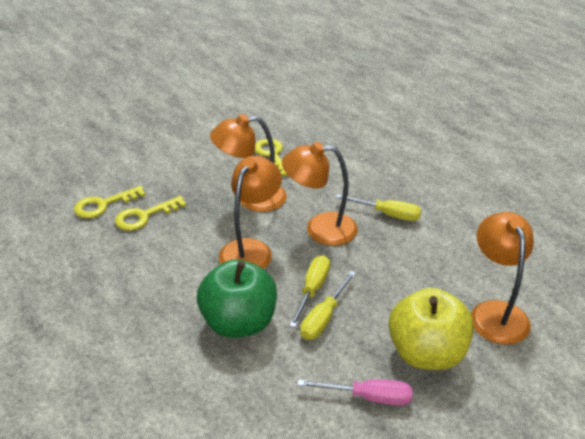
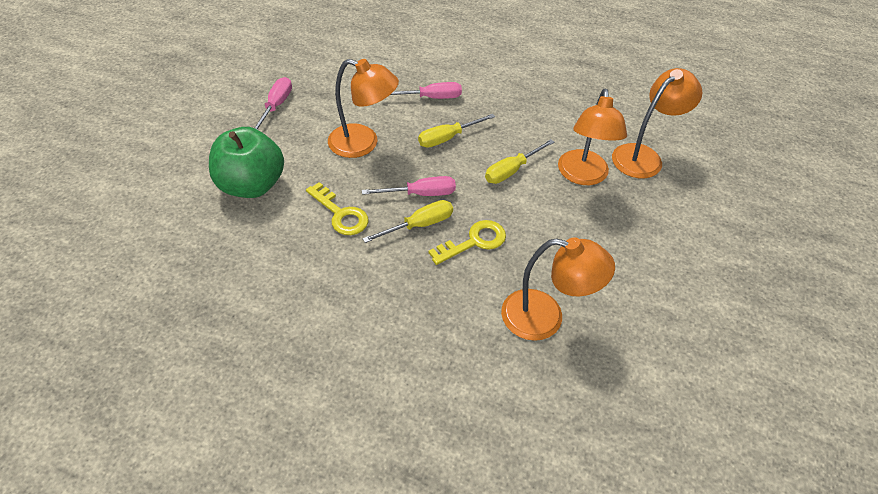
pink screwdriver: 1 -> 3
yellow apple: 1 -> 0
yellow key: 3 -> 2

